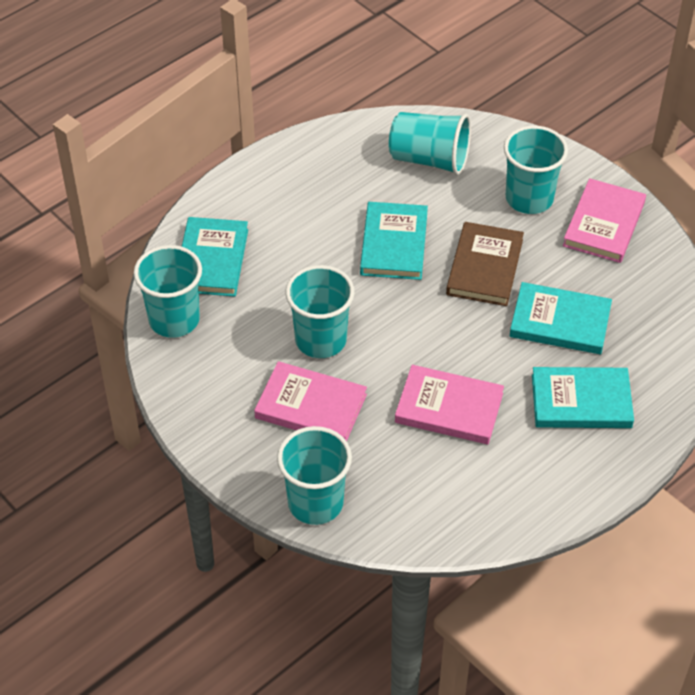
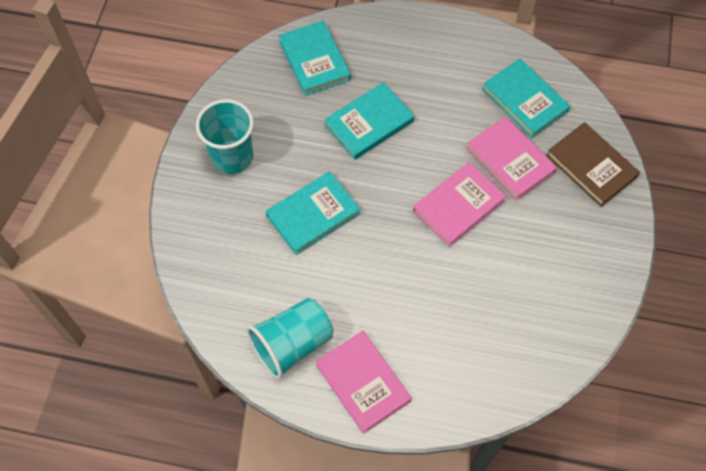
turquoise cup: 5 -> 2

